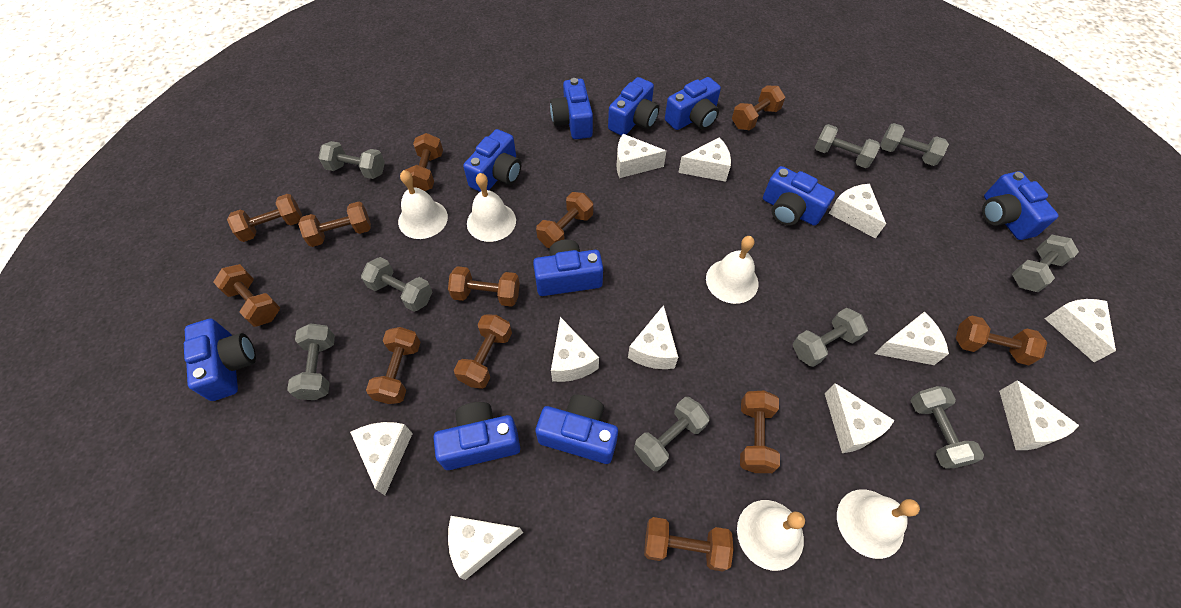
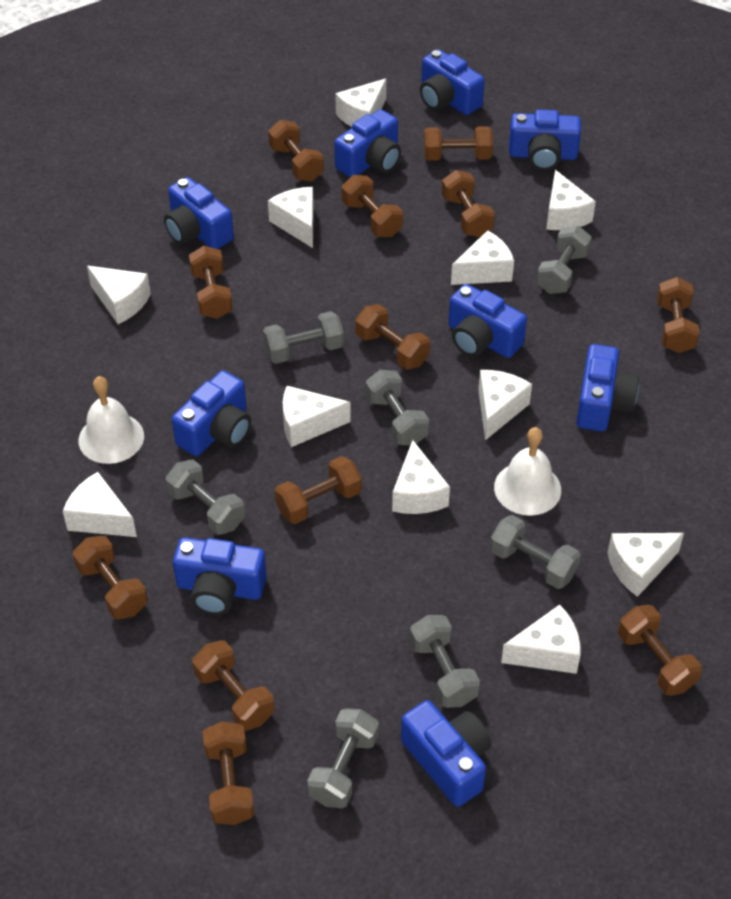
blue camera: 10 -> 9
grey dumbbell: 9 -> 7
white bell: 5 -> 2

